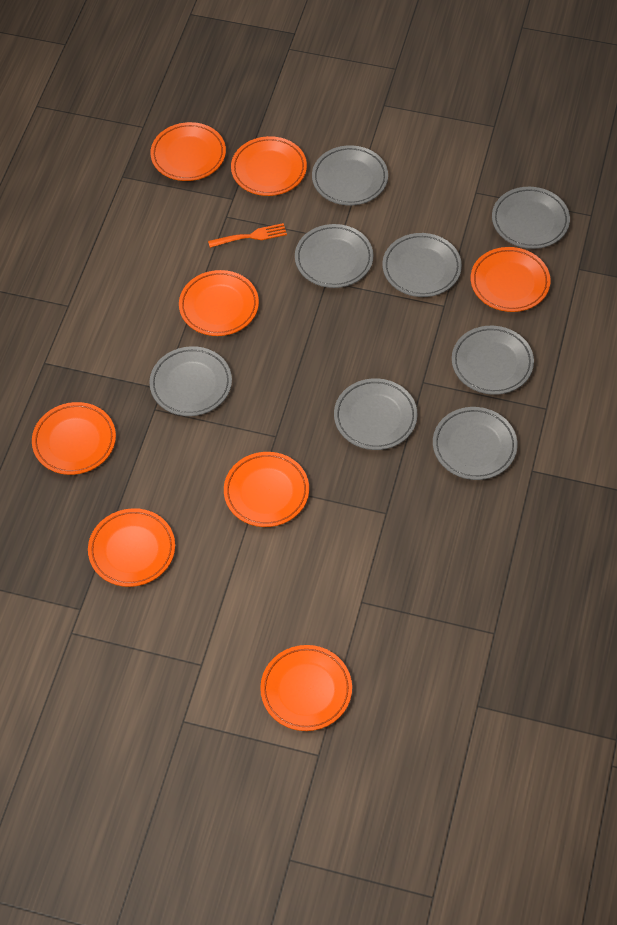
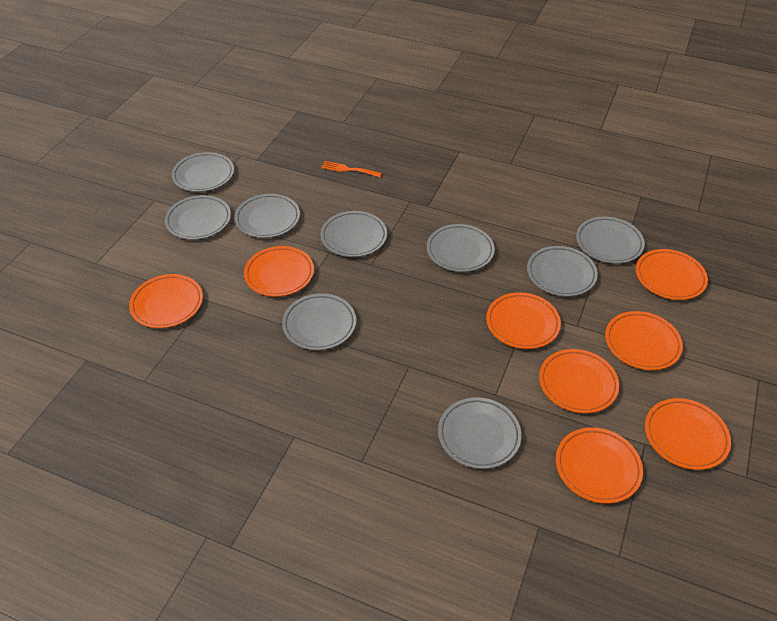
grey plate: 8 -> 9

